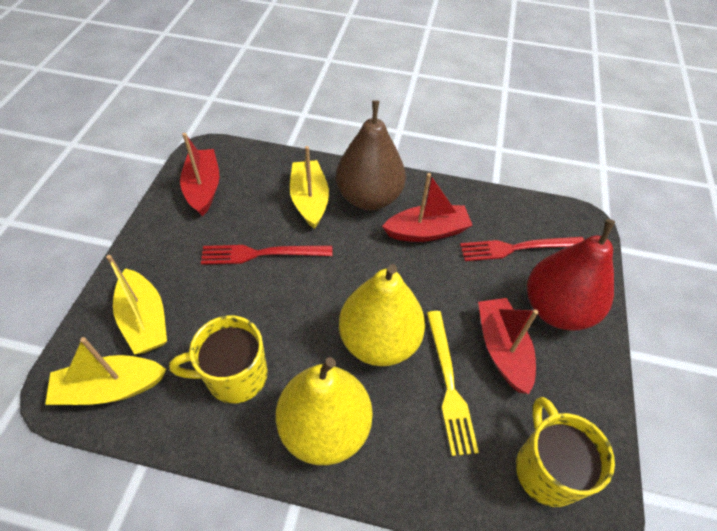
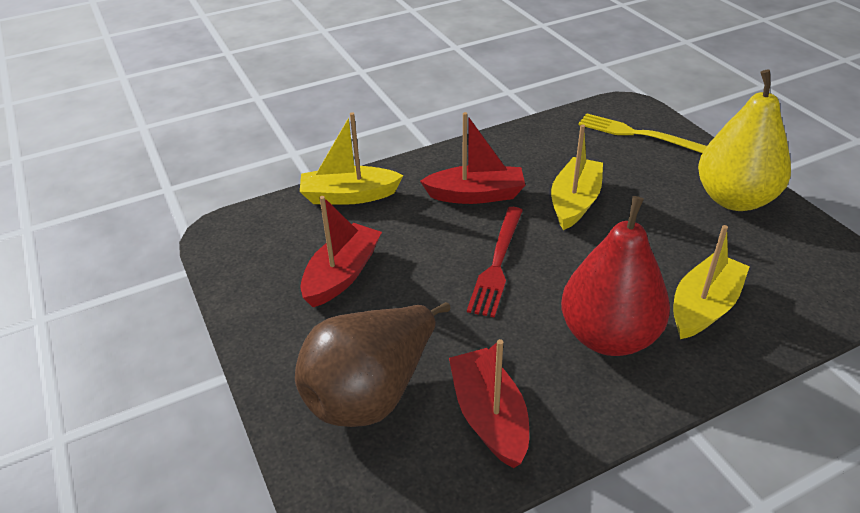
red fork: 2 -> 1
yellow mug: 2 -> 0
yellow pear: 2 -> 1

